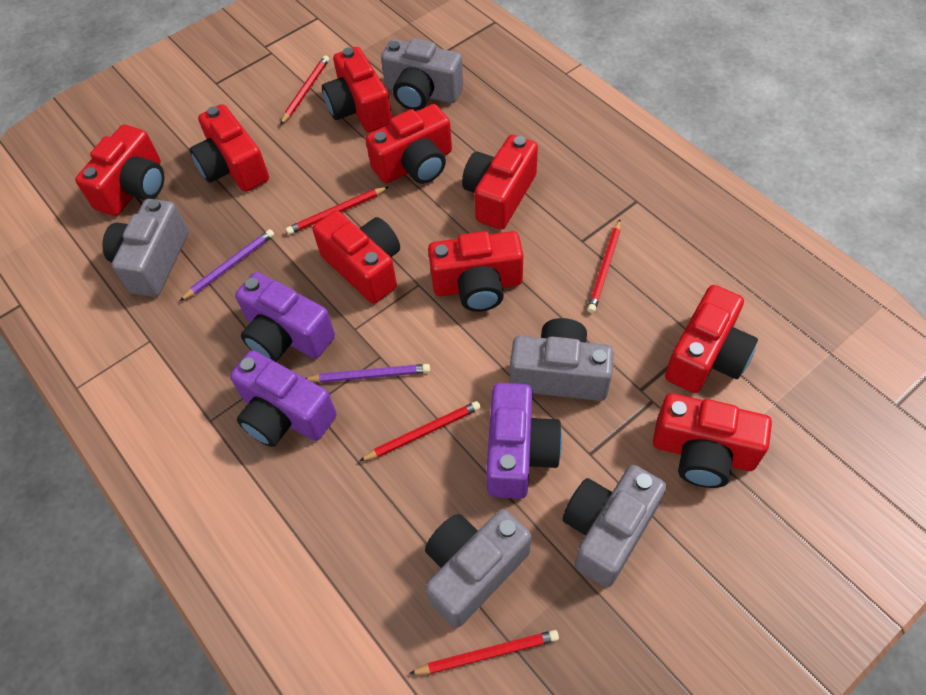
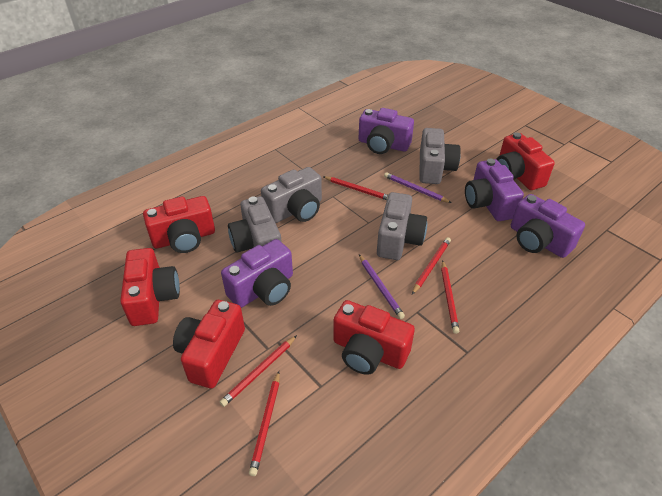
grey camera: 5 -> 4
purple camera: 3 -> 4
red camera: 9 -> 5

